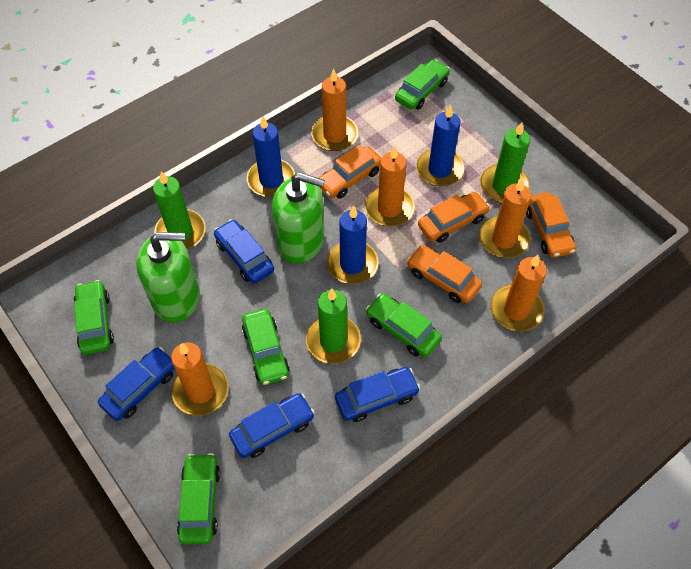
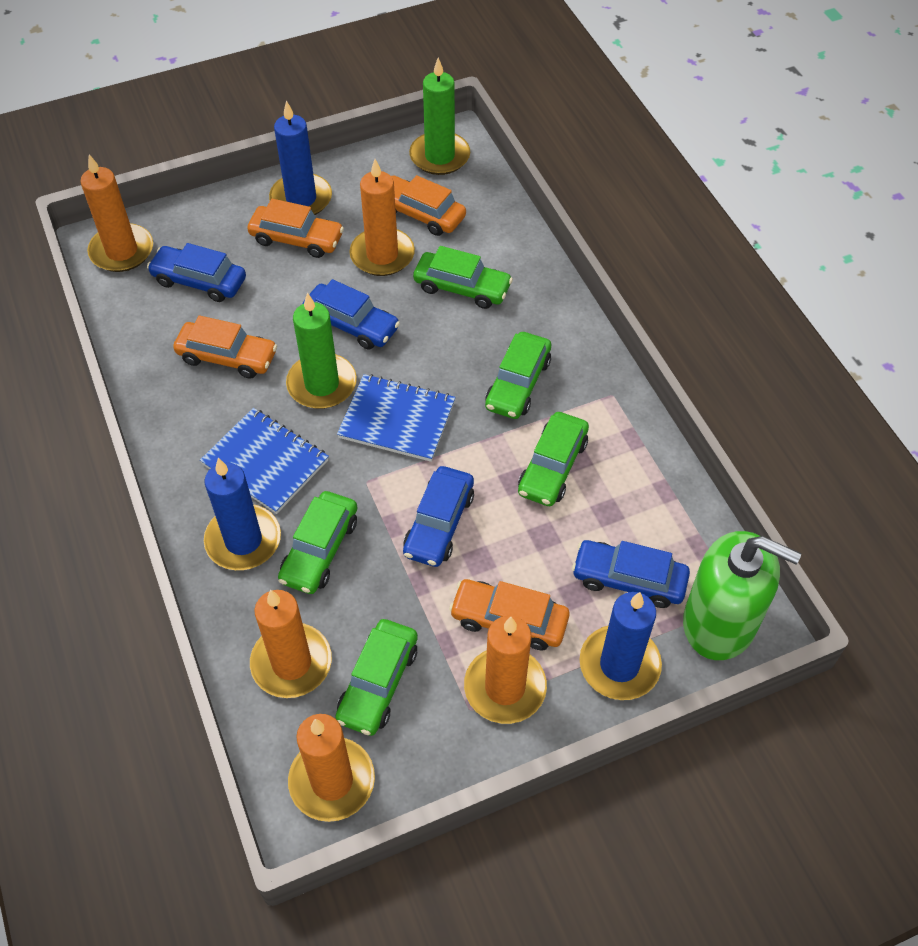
blue notebook: 0 -> 2
green candle: 3 -> 2
green soap dispenser: 2 -> 1

